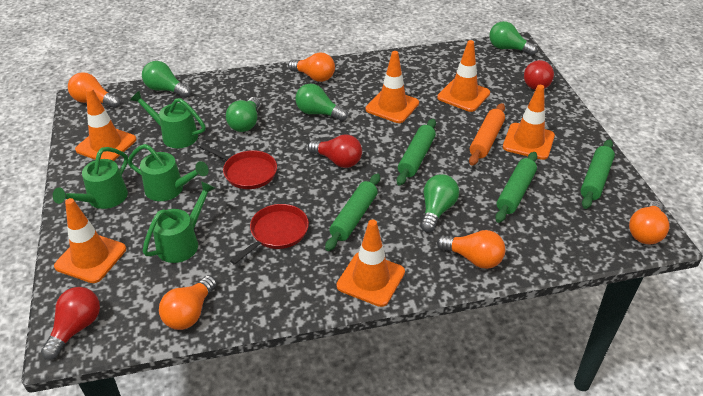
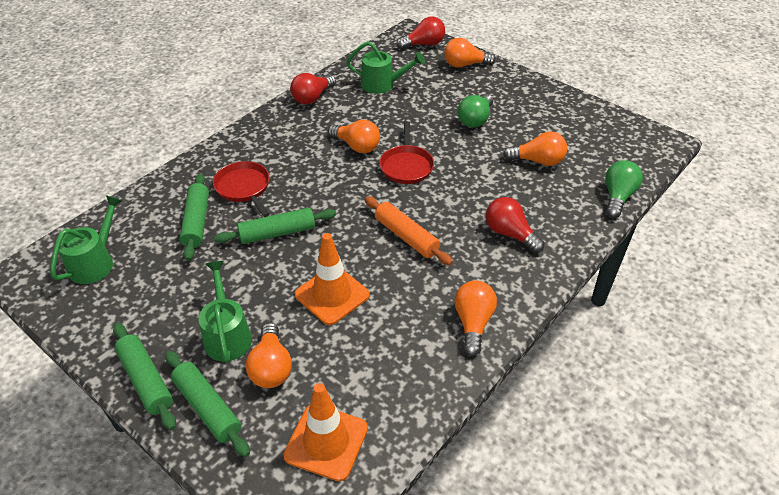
green light bulb: 5 -> 2
green watering can: 4 -> 3
orange traffic cone: 6 -> 2

